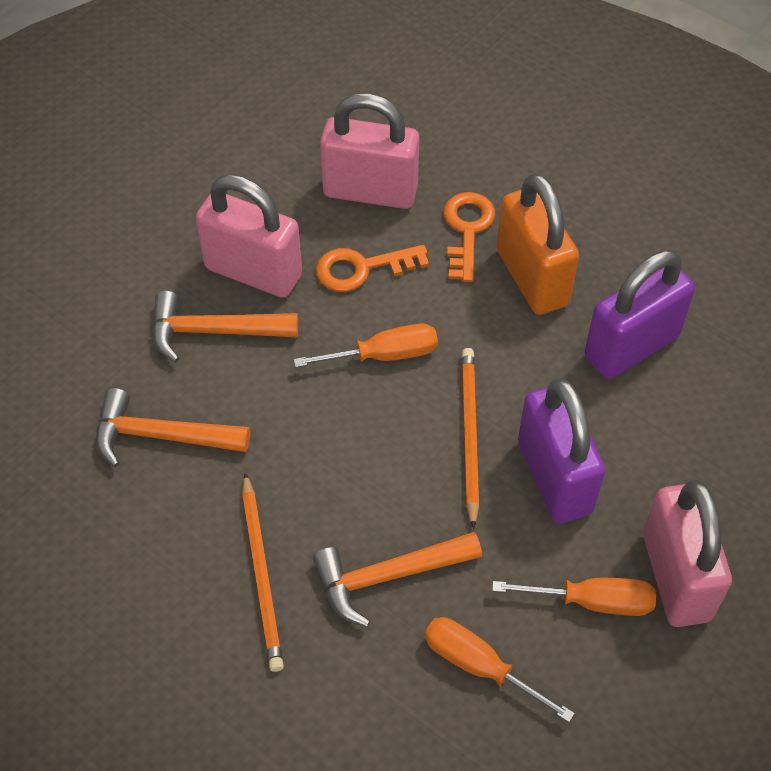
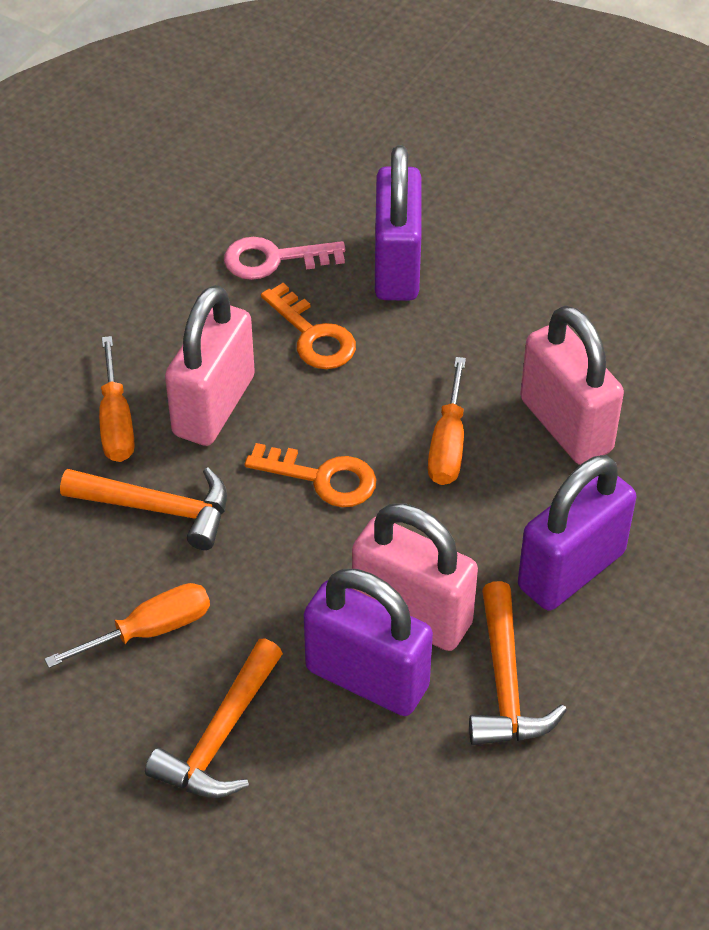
orange padlock: 1 -> 0
orange pencil: 2 -> 0
pink key: 0 -> 1
purple padlock: 2 -> 3

